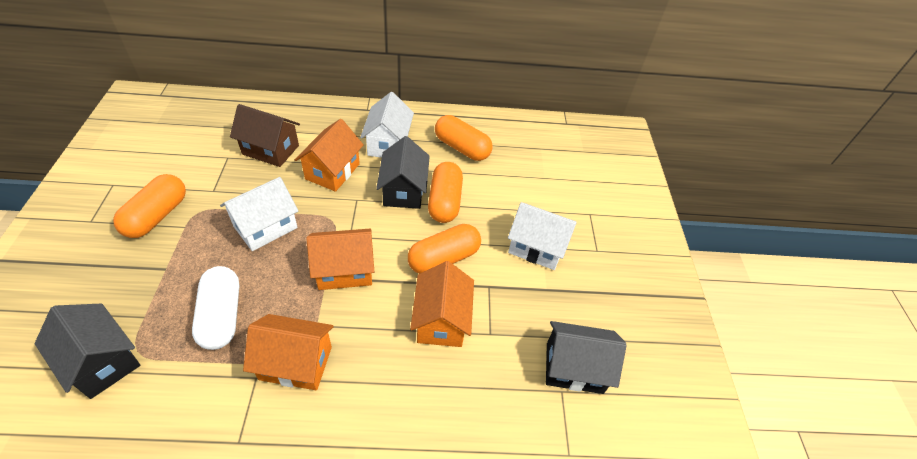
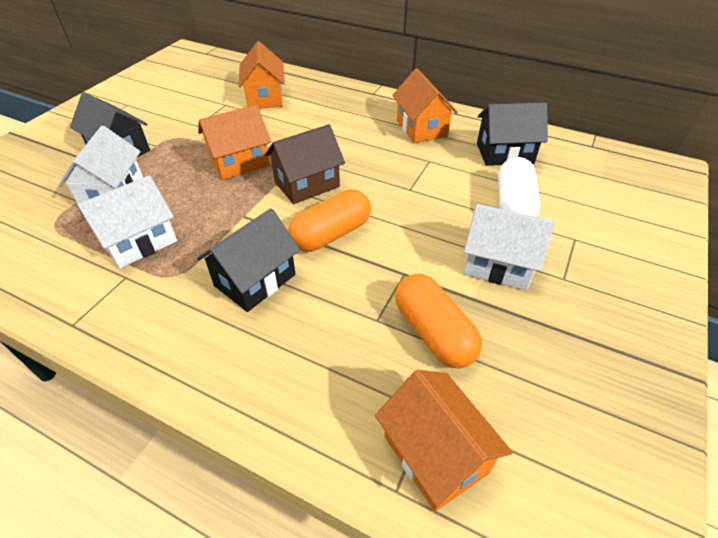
orange capsule: 4 -> 2

